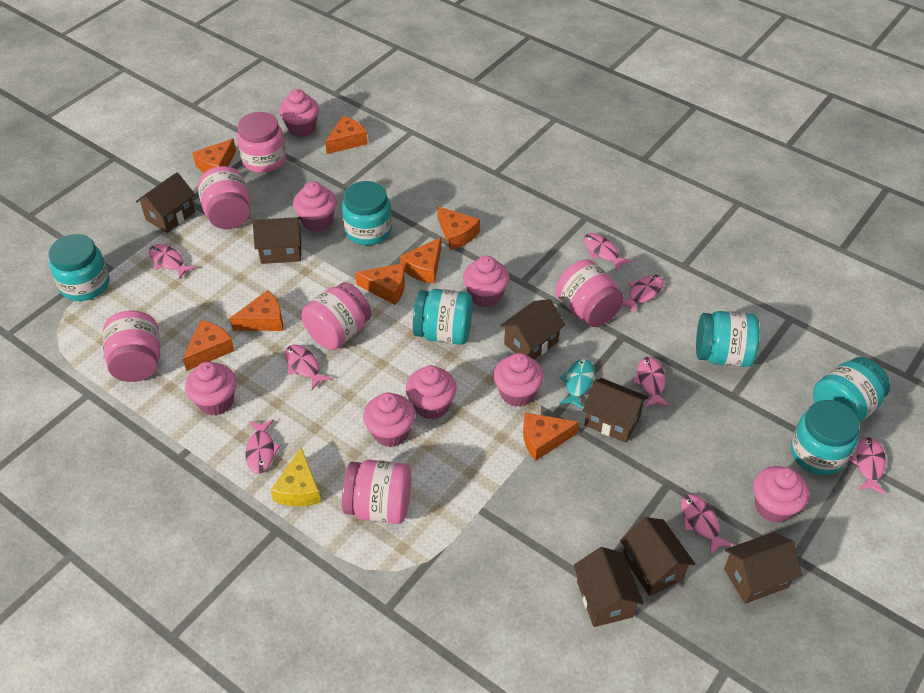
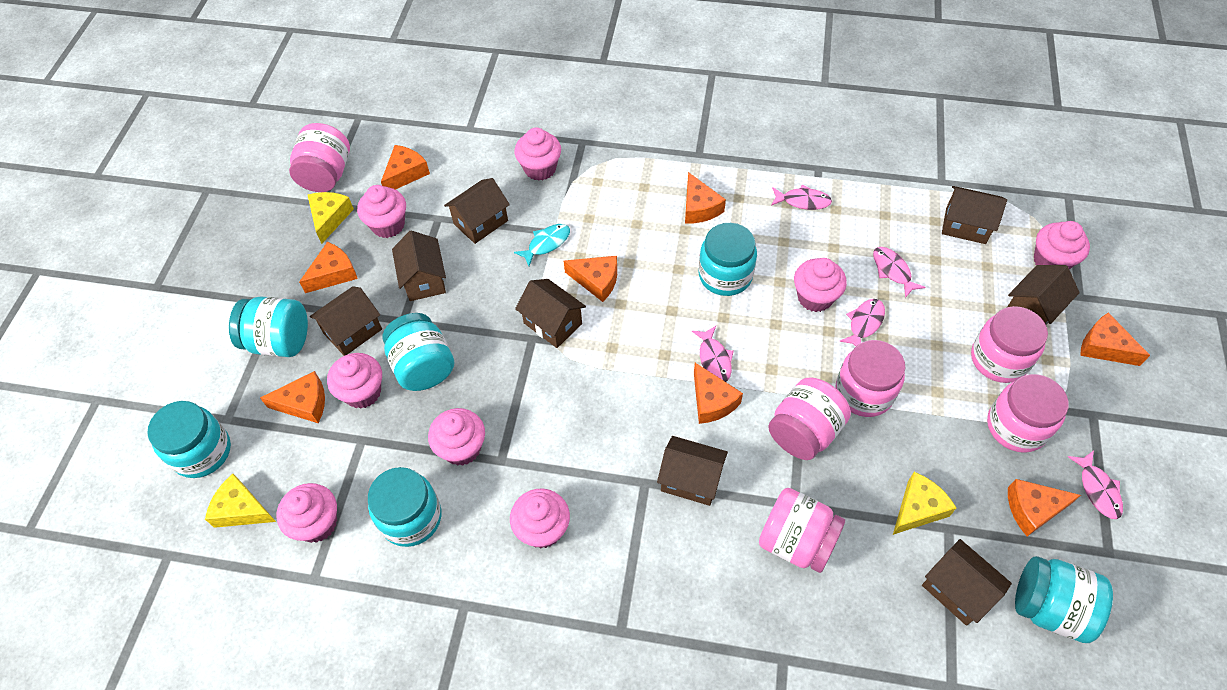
brown house: 7 -> 8
pink fish: 8 -> 5
yellow cheese: 1 -> 3

